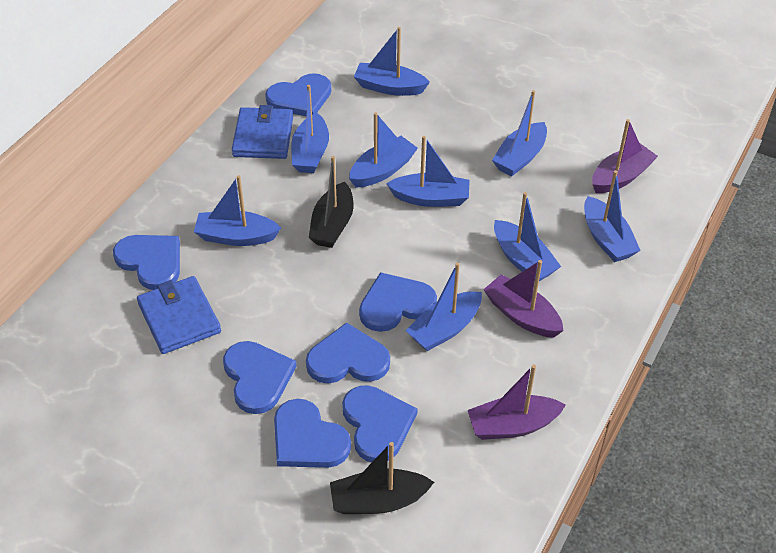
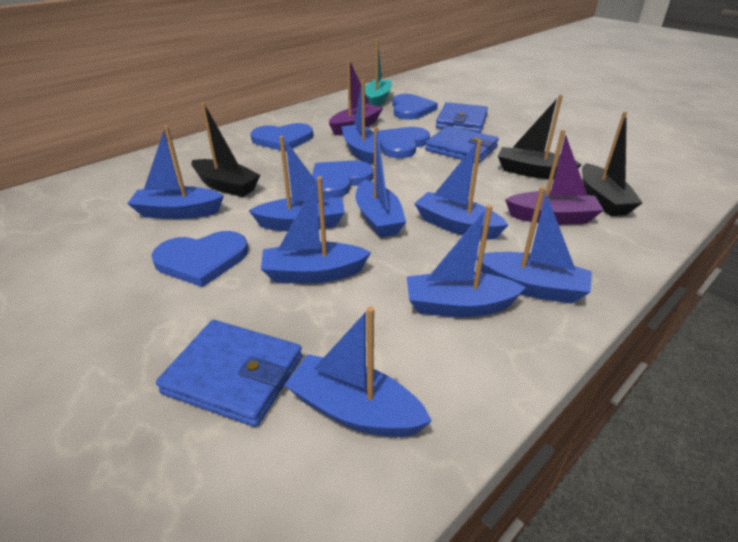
black boat: 2 -> 3
blue heart: 7 -> 5
blue wallet: 2 -> 3
purple boat: 3 -> 2
turquoise boat: 0 -> 1

